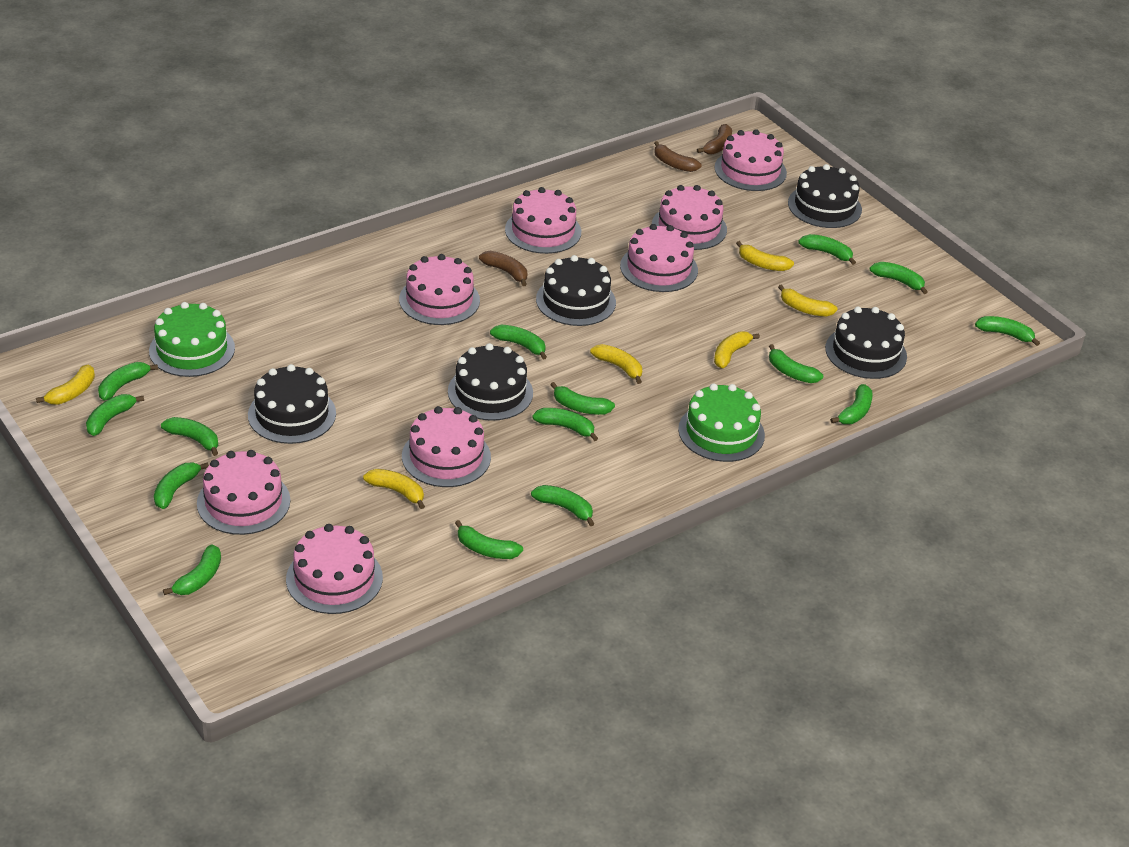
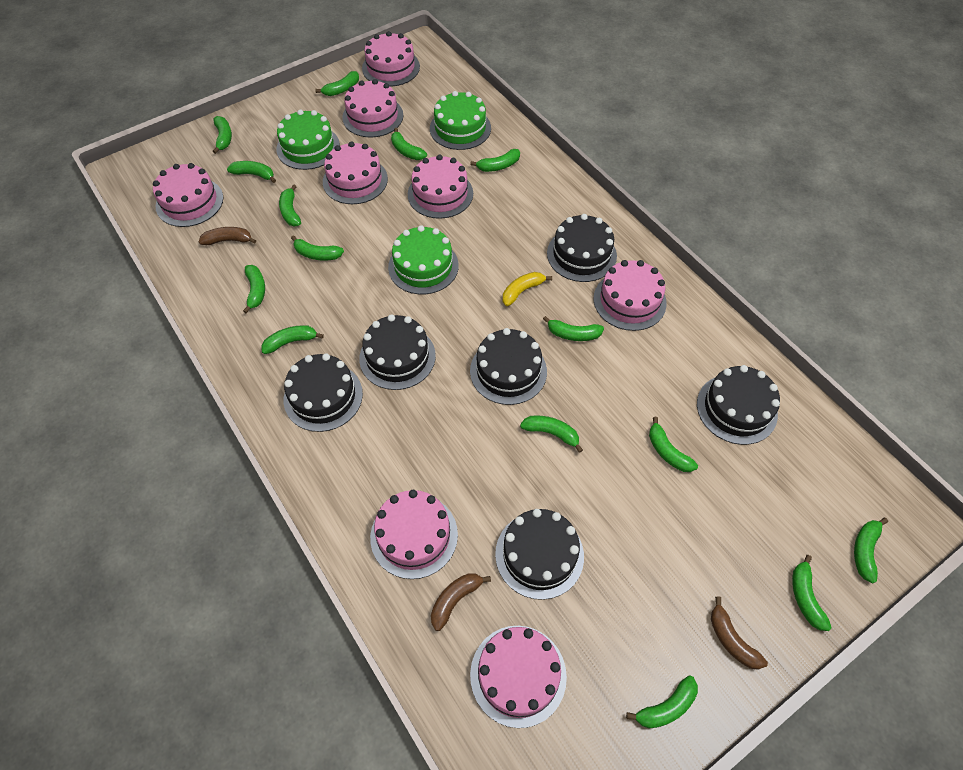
black cake: 5 -> 6
green cake: 2 -> 3
yellow banana: 6 -> 1

